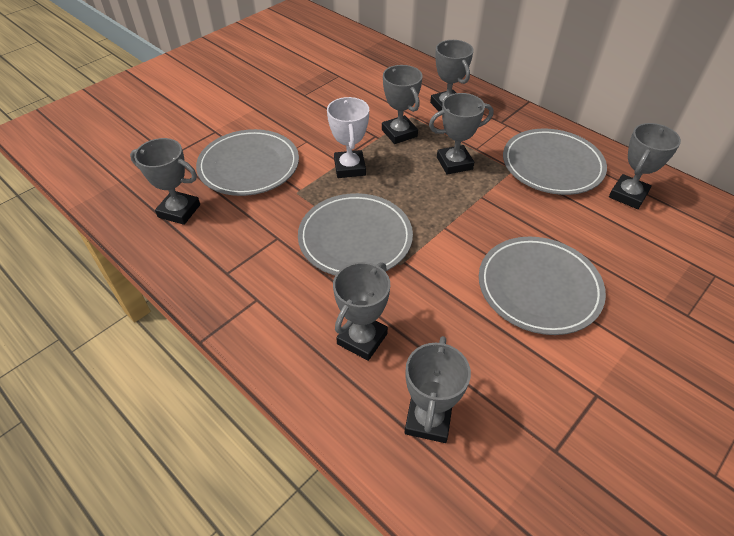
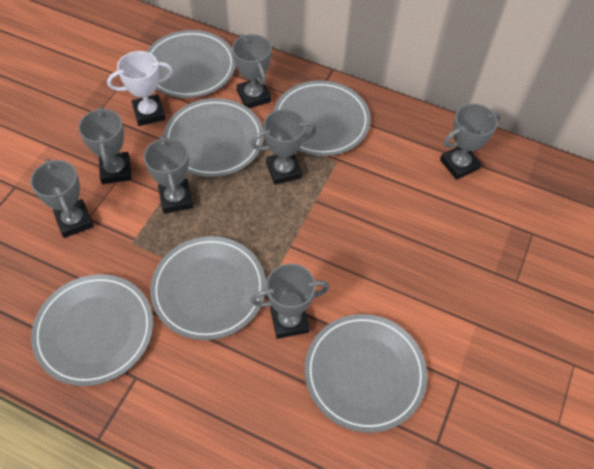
grey plate: 4 -> 6

